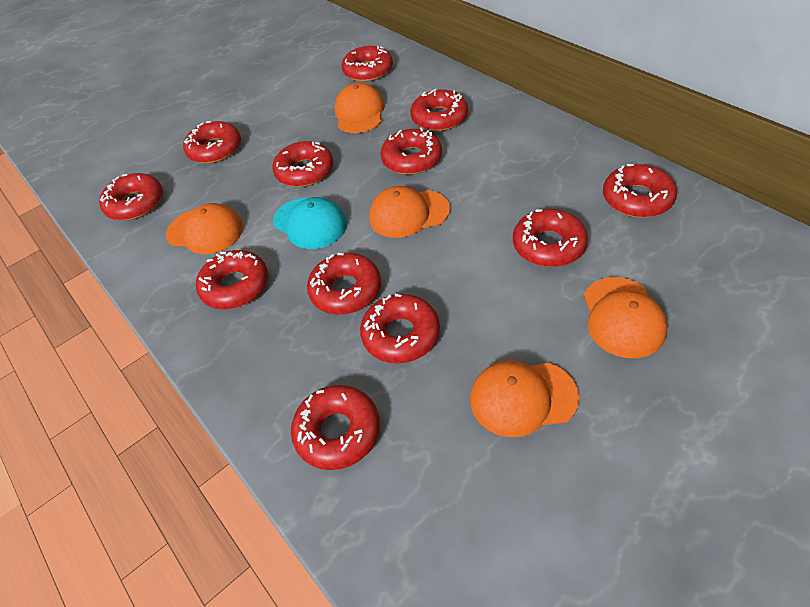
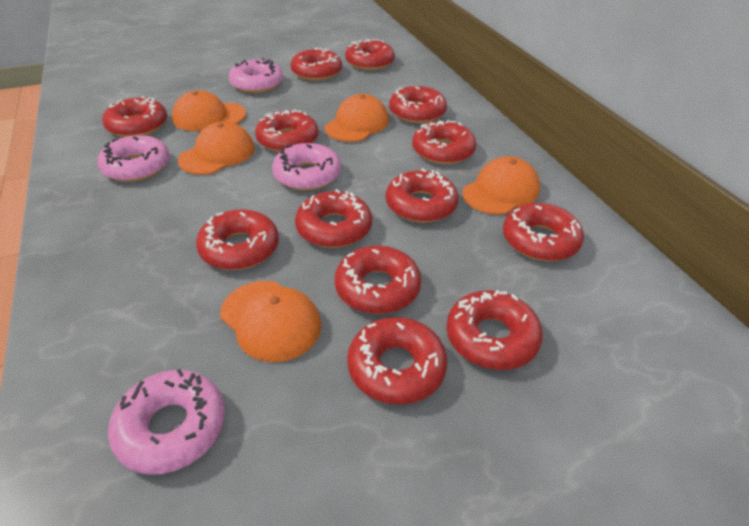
pink donut: 0 -> 4
red donut: 12 -> 13
turquoise cap: 1 -> 0

